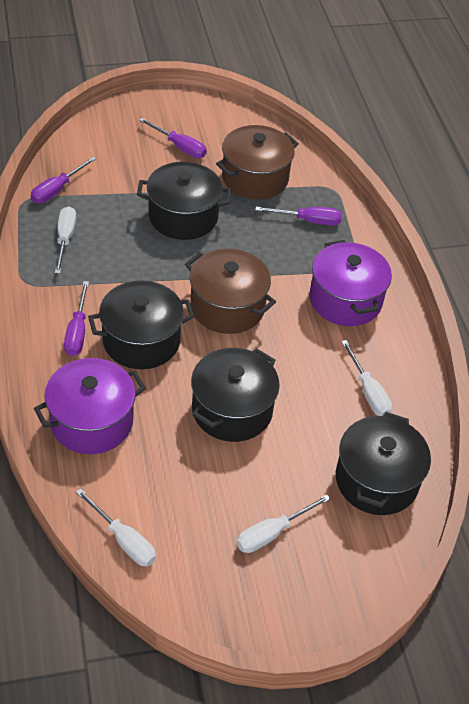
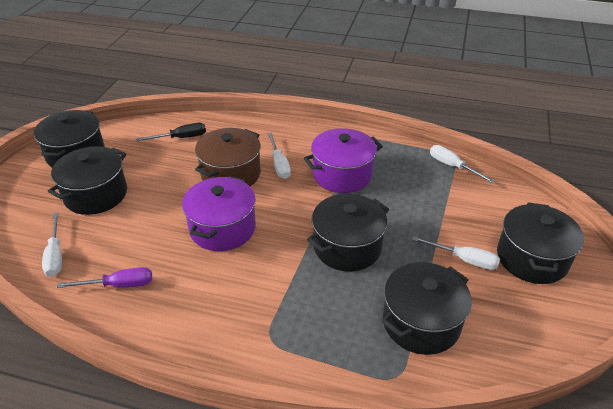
black pot: 4 -> 5
black screwdriver: 0 -> 1
brown pot: 2 -> 1
purple screwdriver: 4 -> 1

